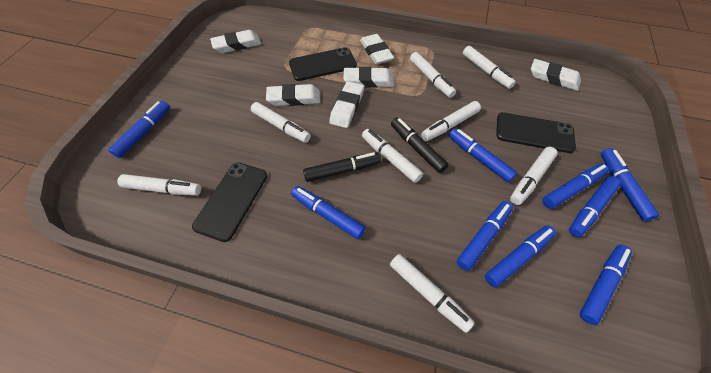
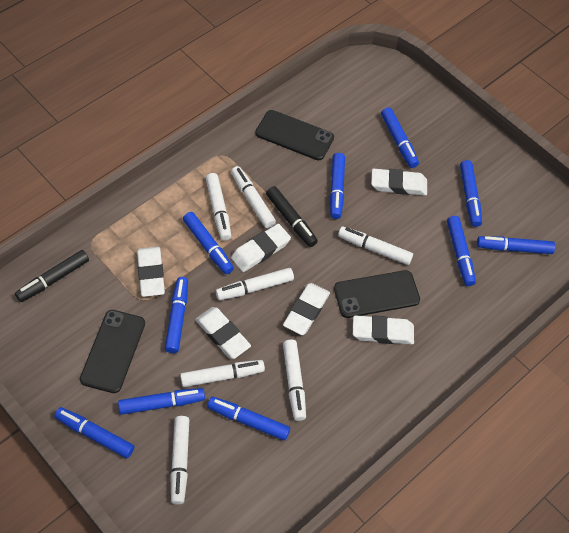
blue marker: 9 -> 10
white marker: 8 -> 7

